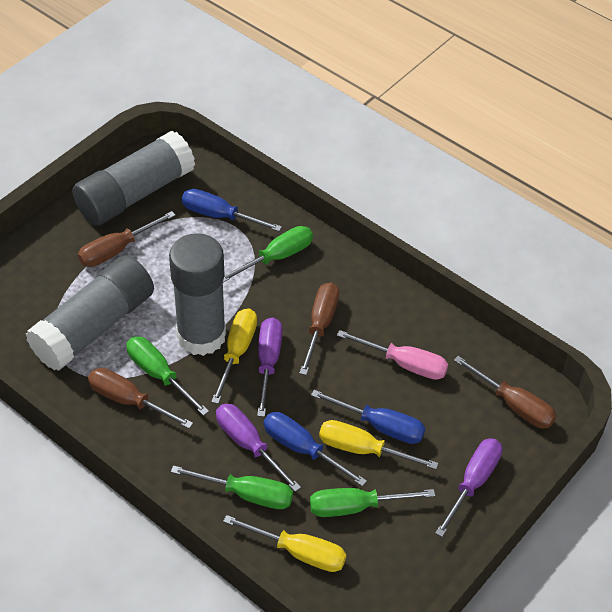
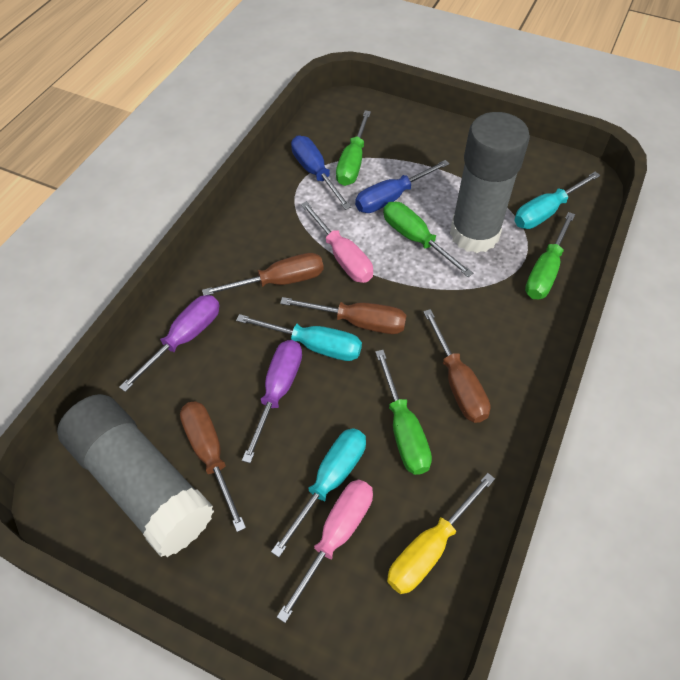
blue screwdriver: 3 -> 2
grey glue stick: 3 -> 2
pink screwdriver: 1 -> 2
purple screwdriver: 3 -> 2
turquoise screwdriver: 0 -> 3
yellow screwdriver: 3 -> 1

